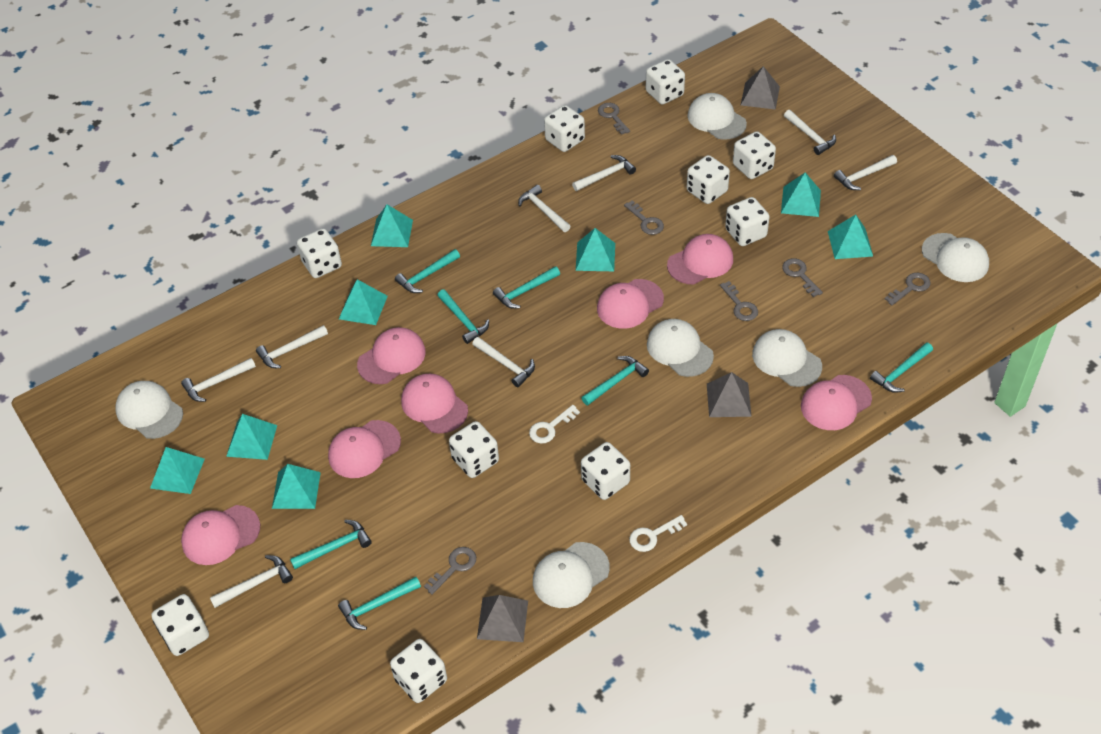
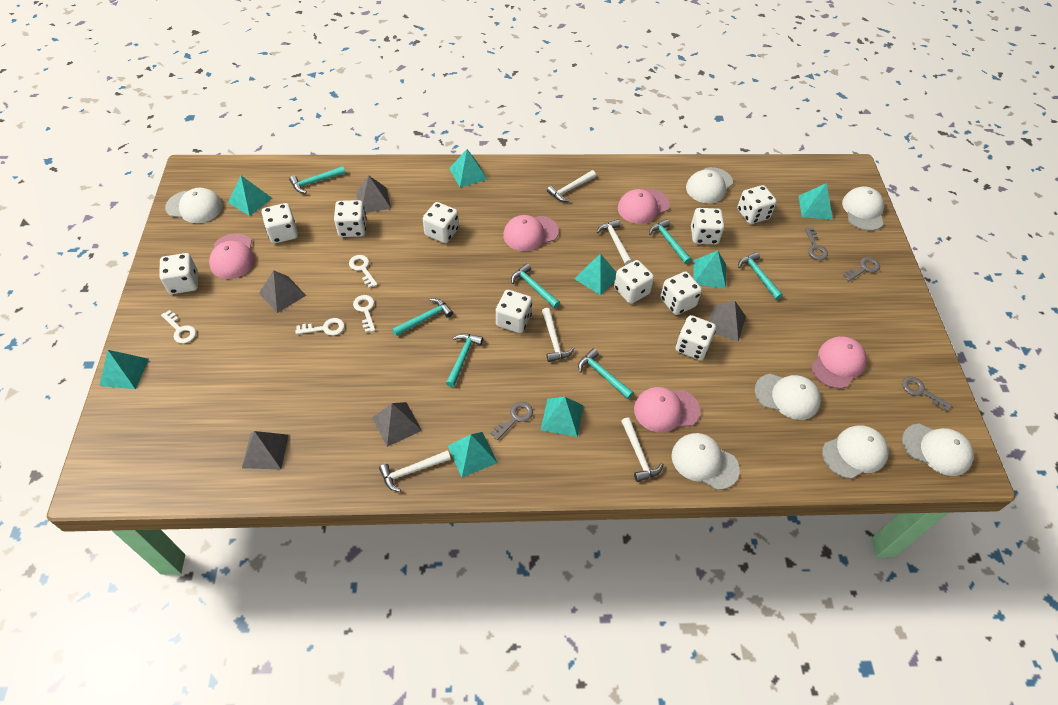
grey key: 6 -> 4
grey pyramid: 3 -> 5
pink cap: 7 -> 5
white cap: 6 -> 7
white hammer: 8 -> 5
white key: 2 -> 4

